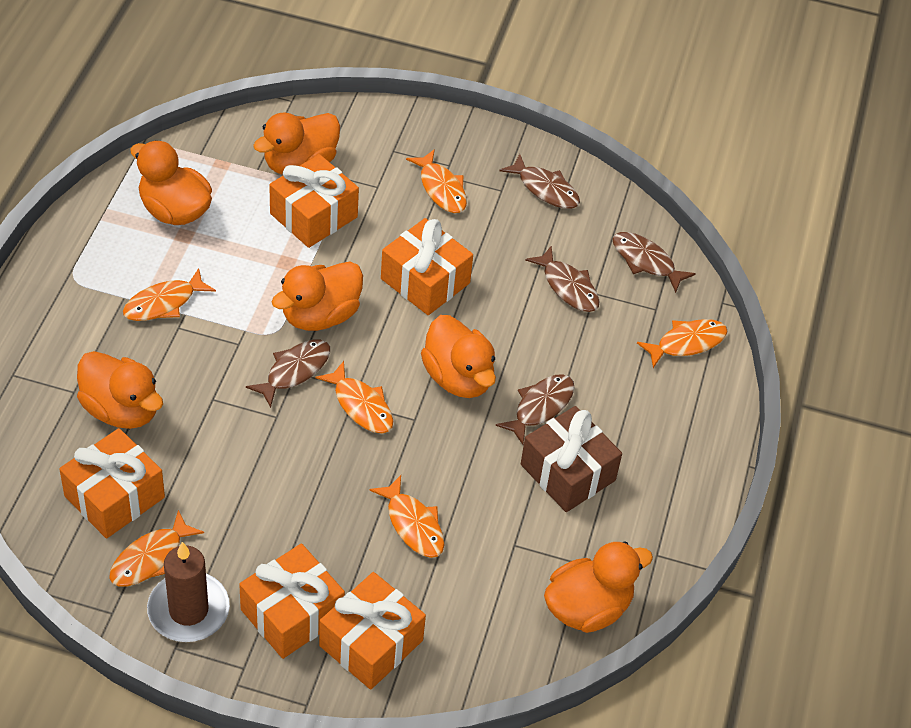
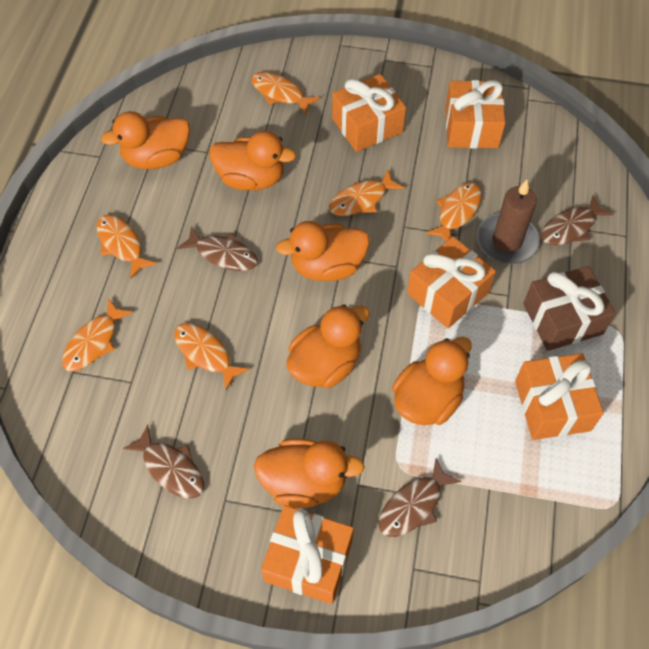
brown fish: 5 -> 4

